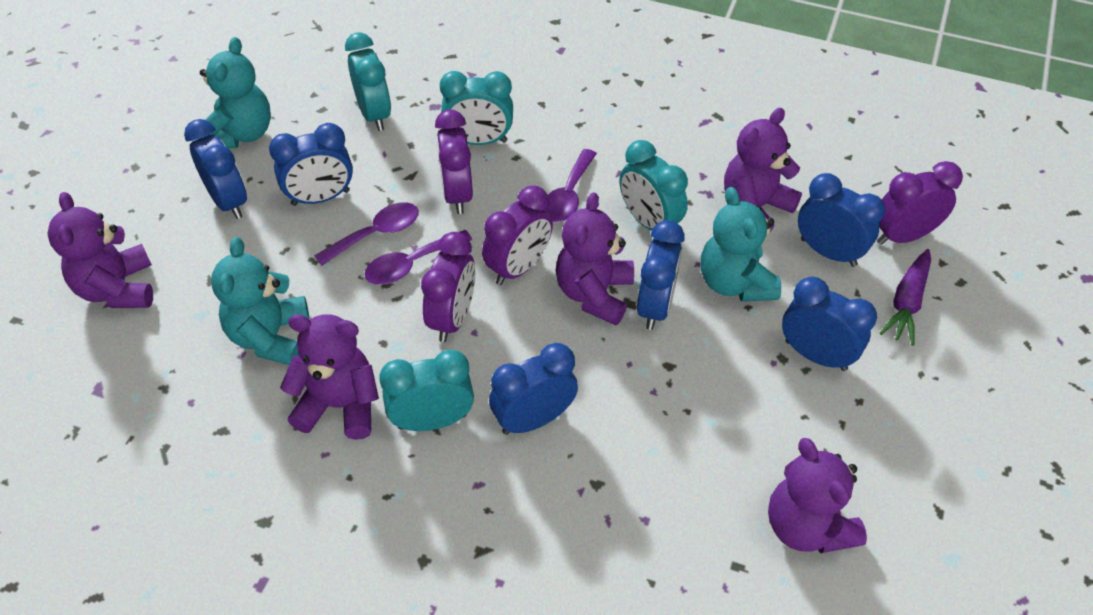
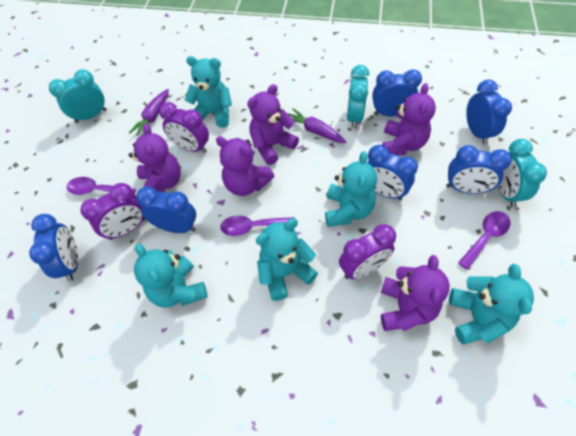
purple carrot: 1 -> 2
purple clock: 4 -> 3
turquoise clock: 4 -> 3
turquoise teddy bear: 3 -> 5

